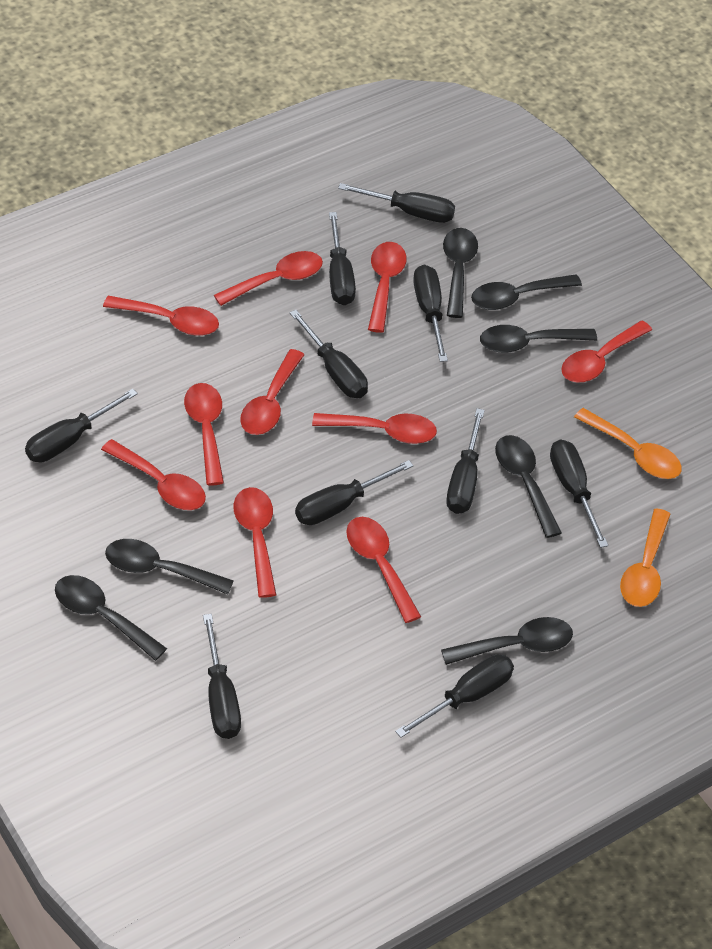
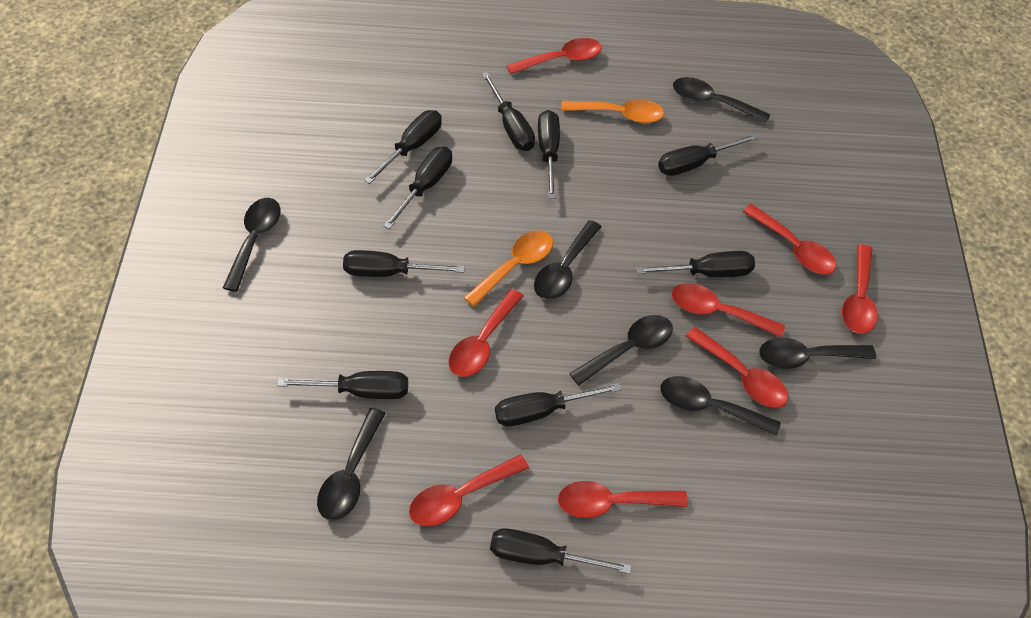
red spoon: 10 -> 8

